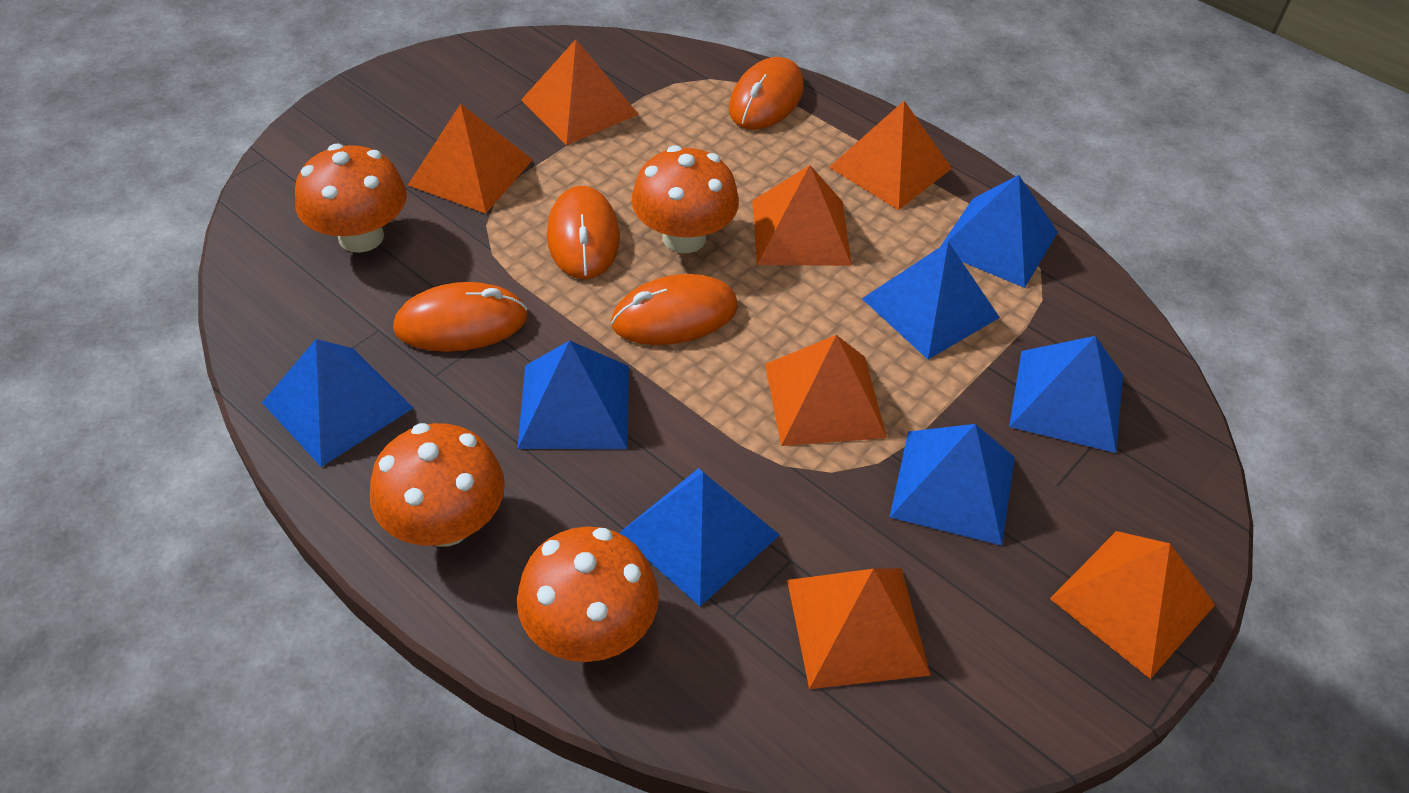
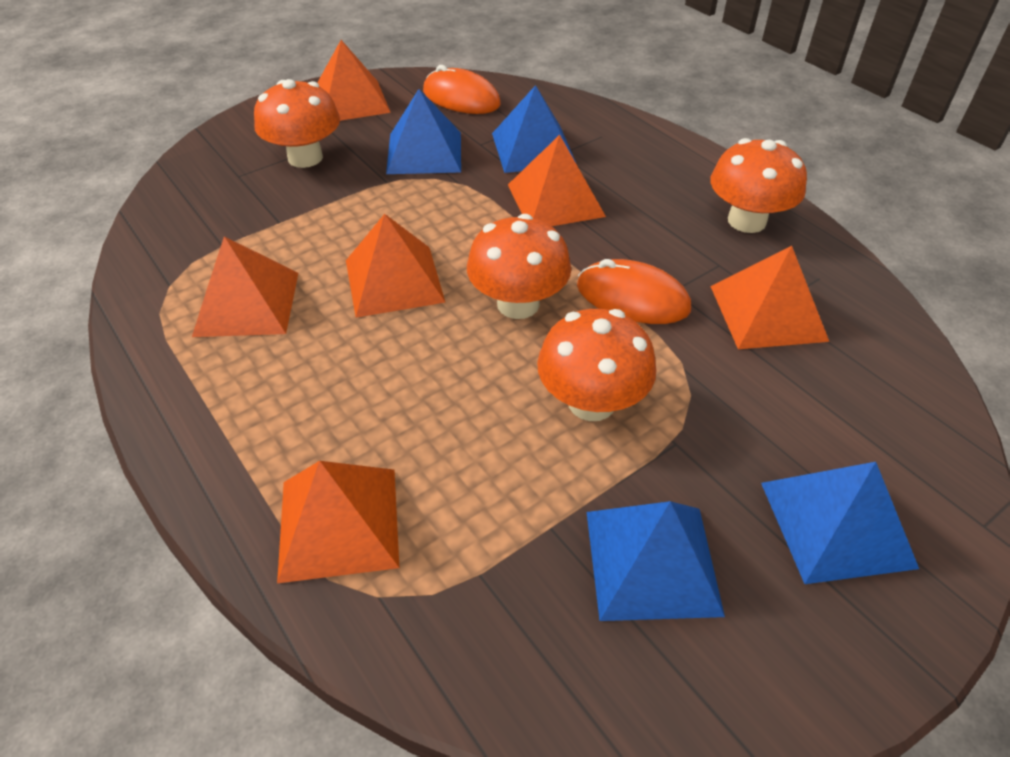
blue pyramid: 7 -> 4
orange mouse: 4 -> 2
orange pyramid: 7 -> 6

